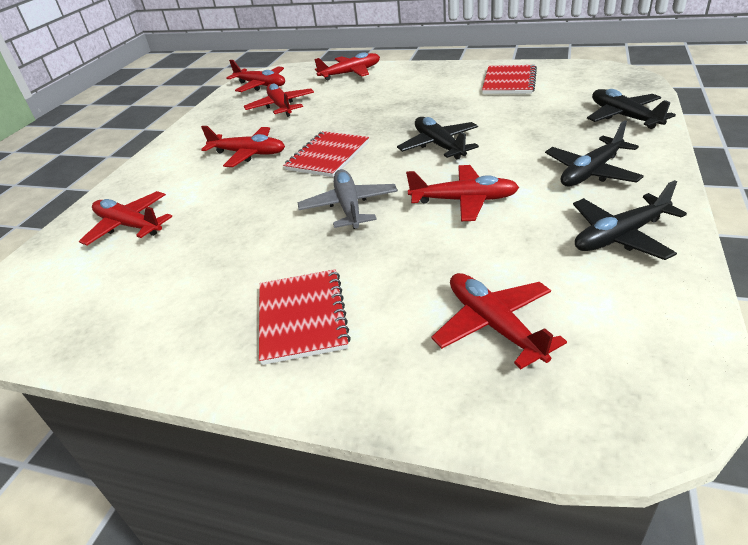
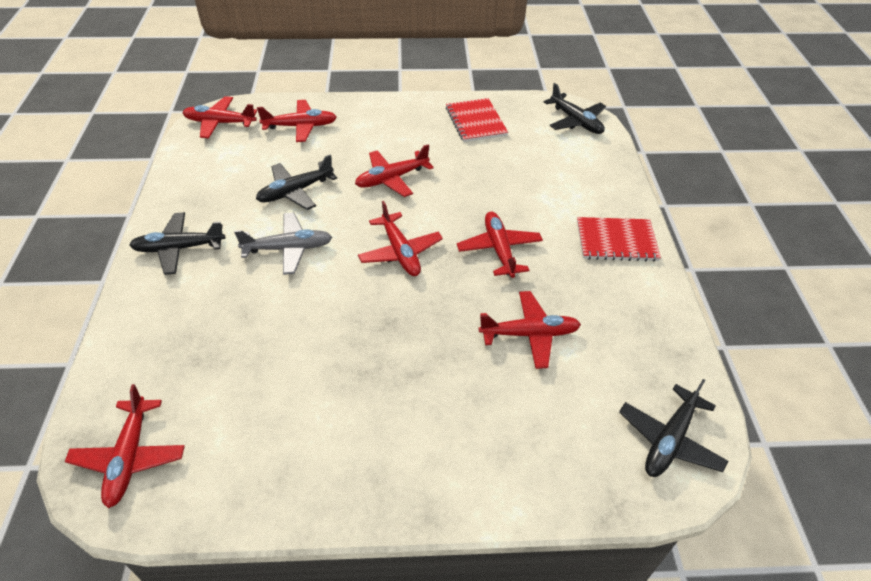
red notebook: 3 -> 2

